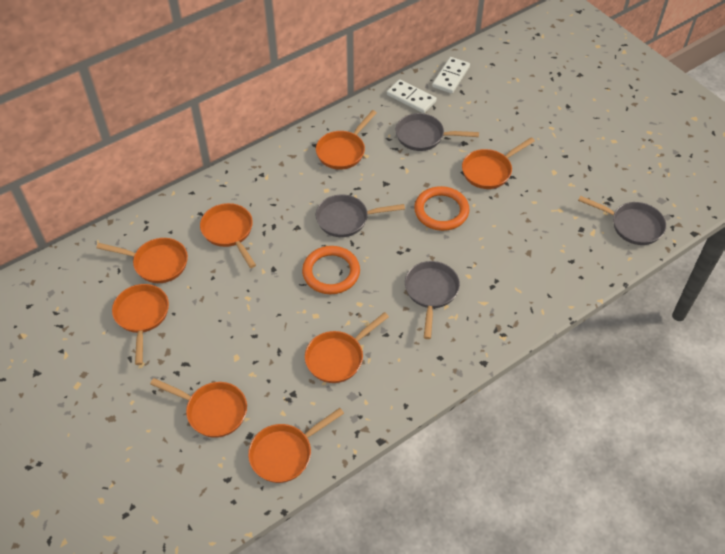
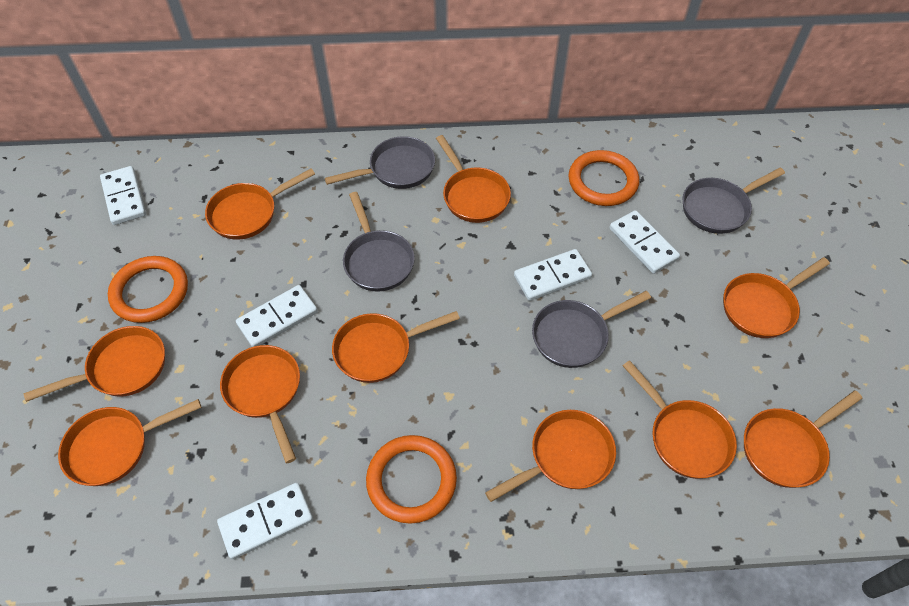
orange pan: 8 -> 10
orange ring: 2 -> 3
white domino: 2 -> 5

